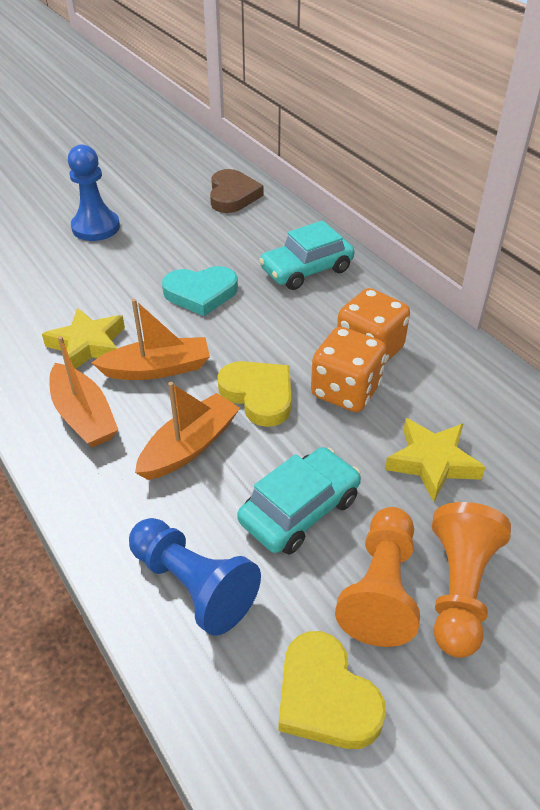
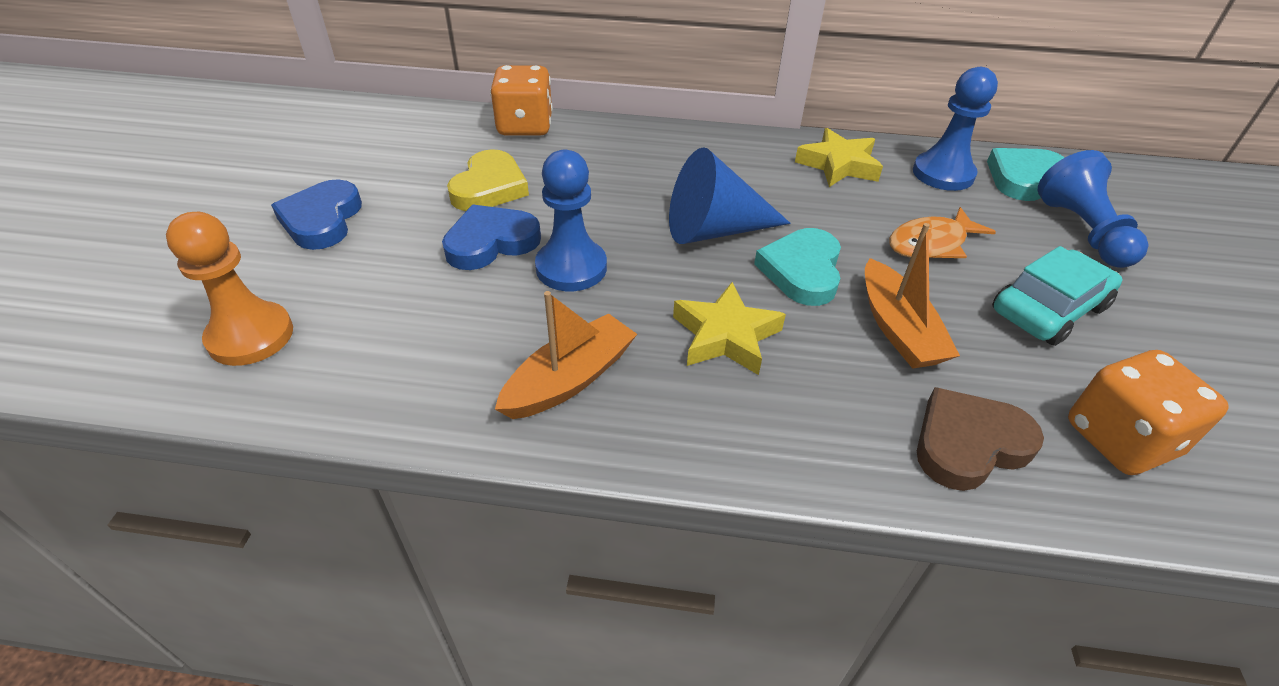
blue cone: 0 -> 1
blue heart: 0 -> 2
blue pawn: 2 -> 3
orange boat: 3 -> 2
orange fish: 0 -> 1
orange pawn: 2 -> 1
turquoise car: 2 -> 1
turquoise heart: 1 -> 2
yellow heart: 2 -> 1

